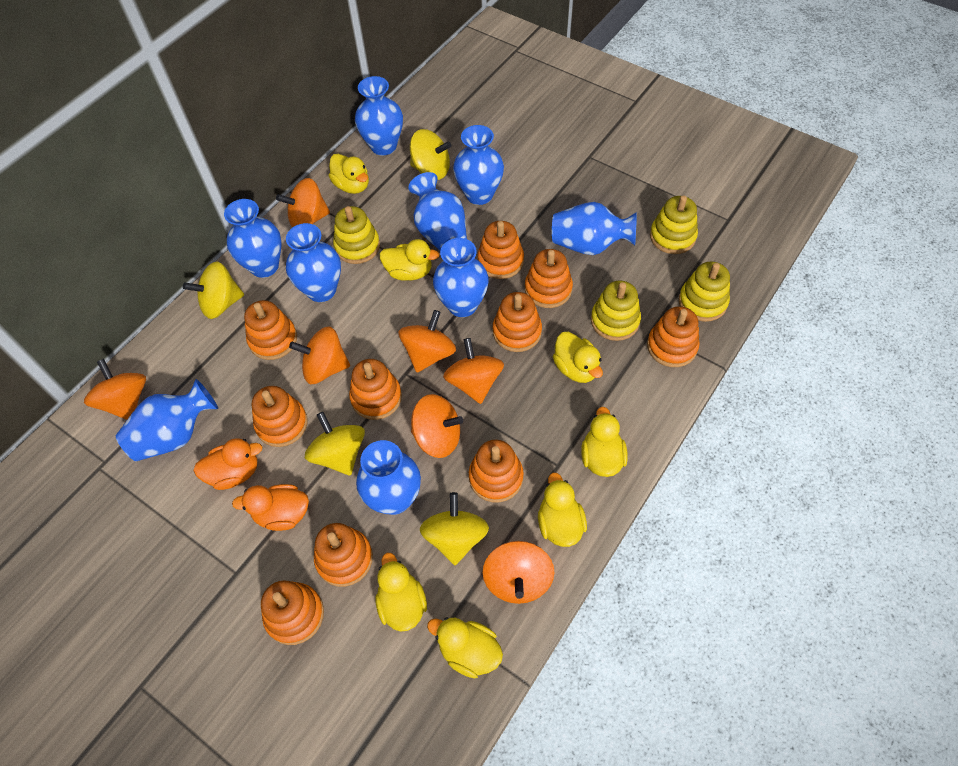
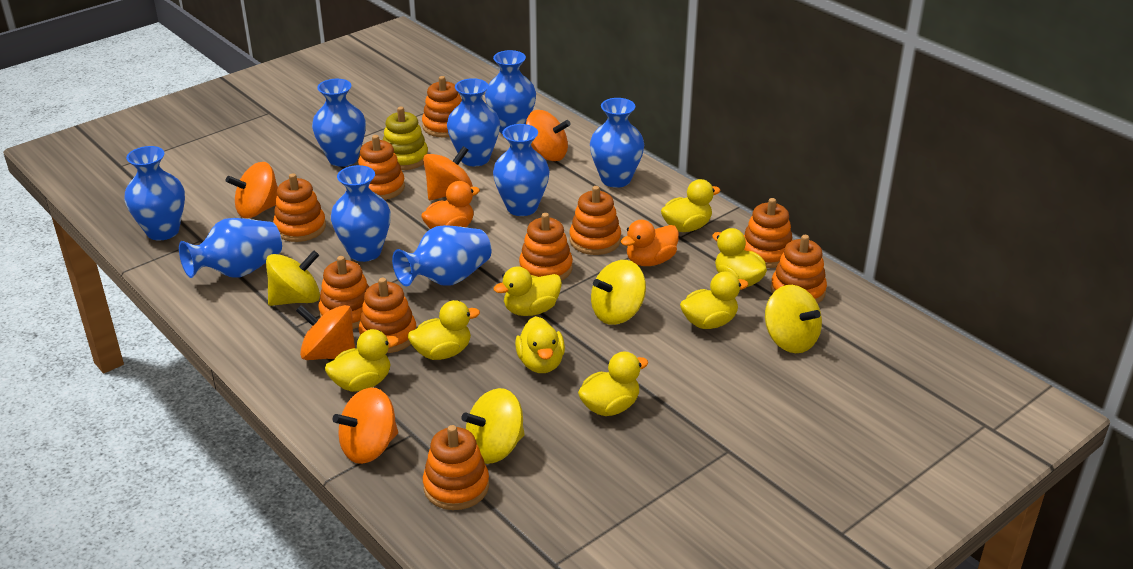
orange spinning top: 7 -> 5
yellow duck: 7 -> 8
yellow stacking toy: 4 -> 1

